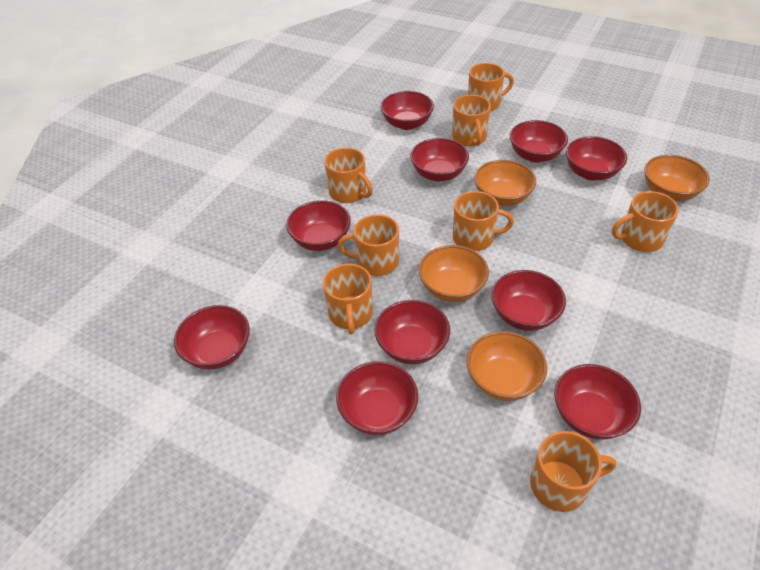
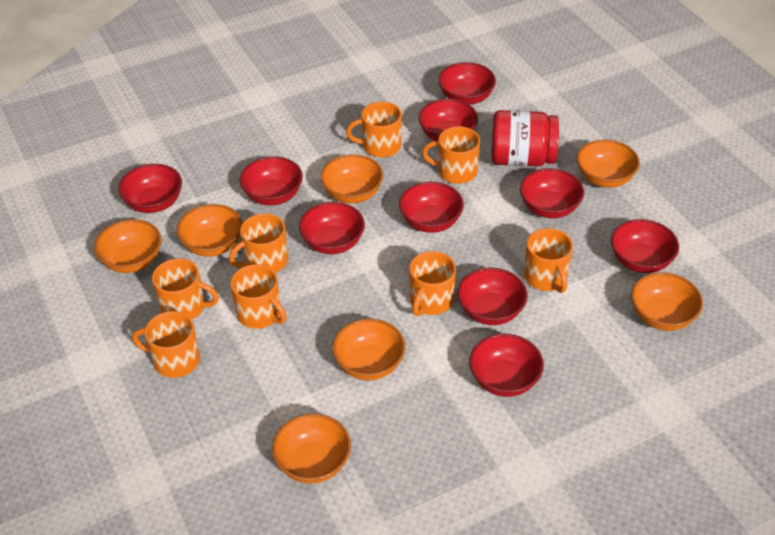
orange bowl: 4 -> 7
red jar: 0 -> 1

